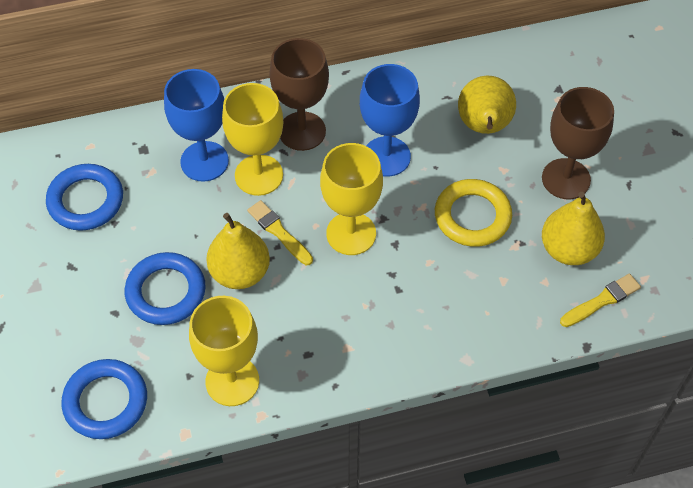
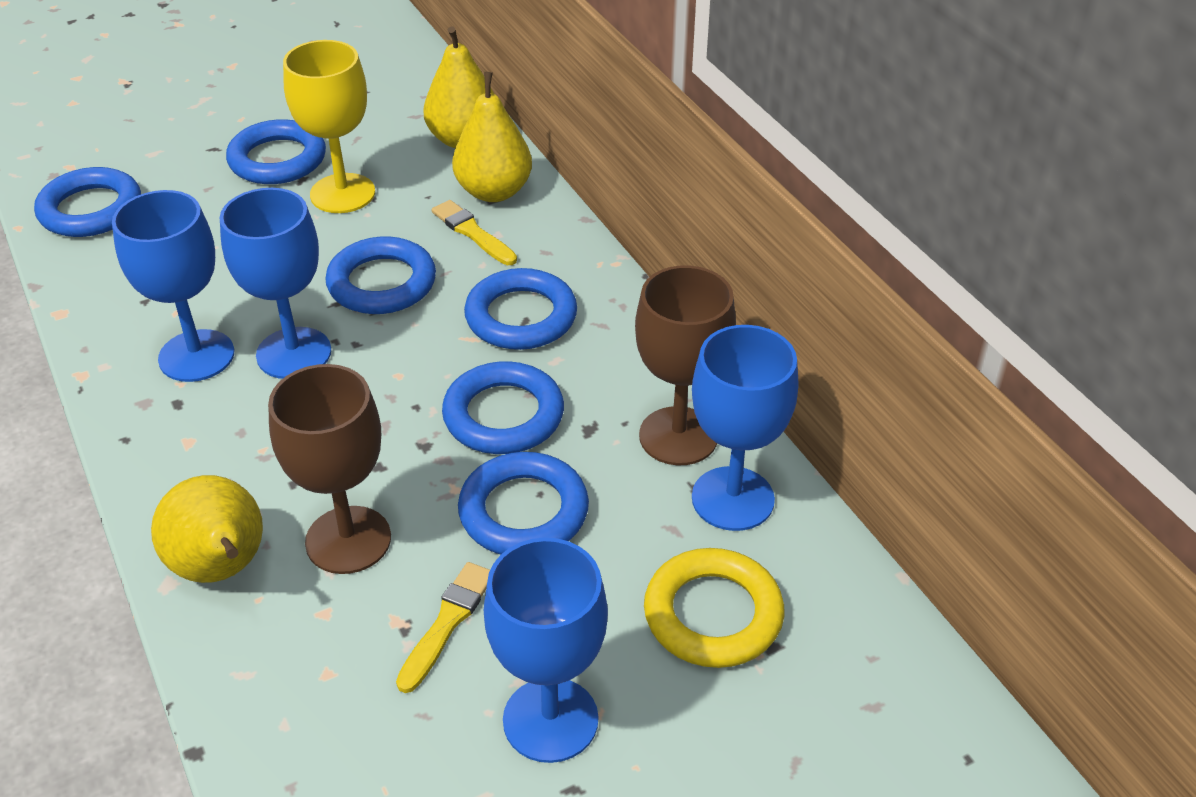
blue goblet: 2 -> 4
blue ring: 3 -> 6
yellow goblet: 3 -> 1

